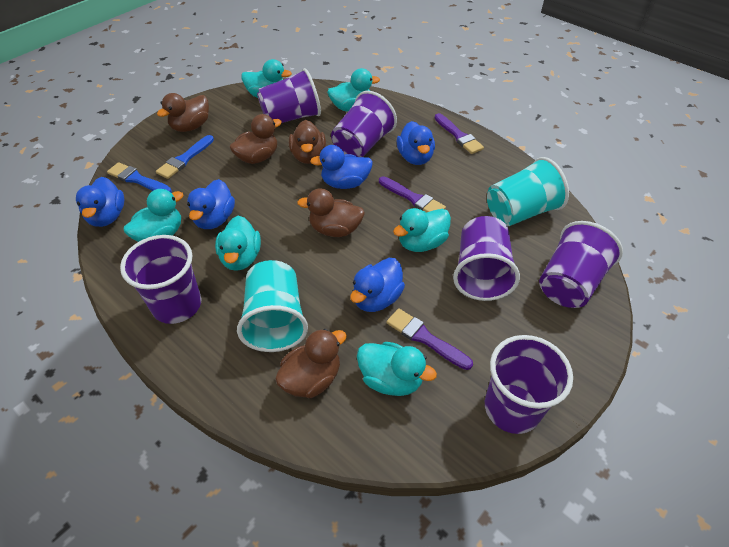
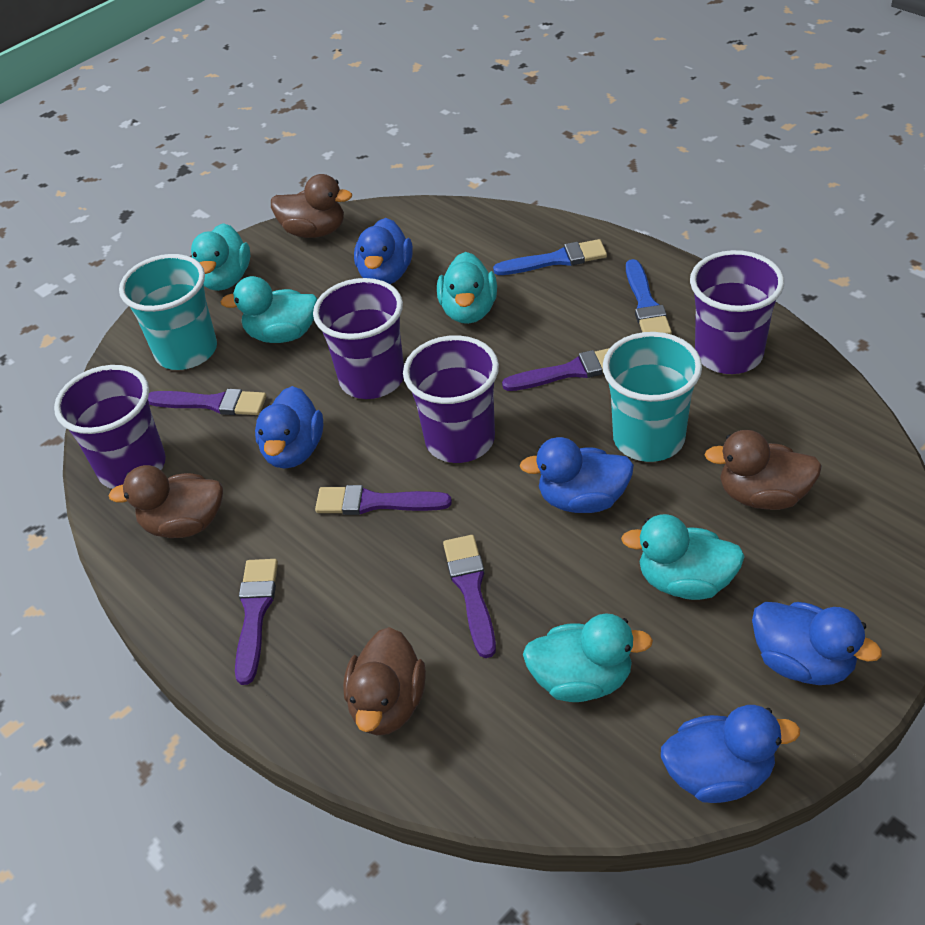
brown duck: 5 -> 4
purple brush: 3 -> 5
purple cup: 6 -> 4
turquoise duck: 6 -> 5

